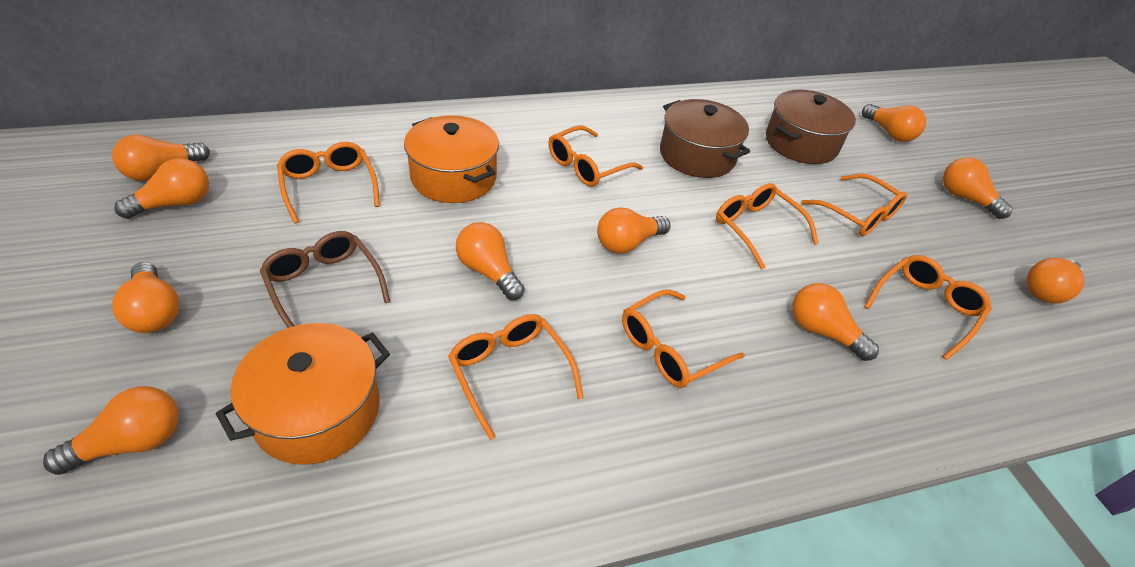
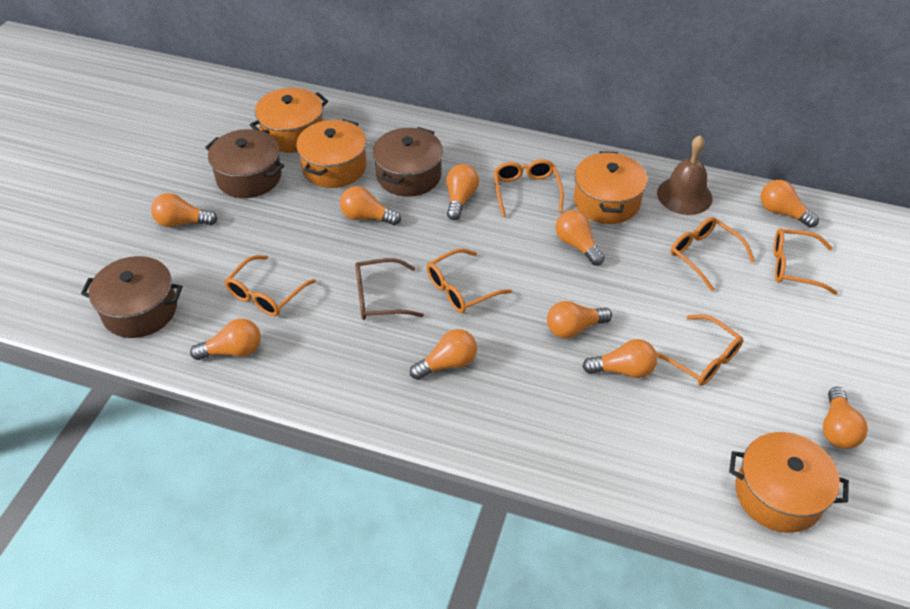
brown bell: 0 -> 1
brown pot: 2 -> 3
orange glasses: 7 -> 6
orange pot: 2 -> 4

